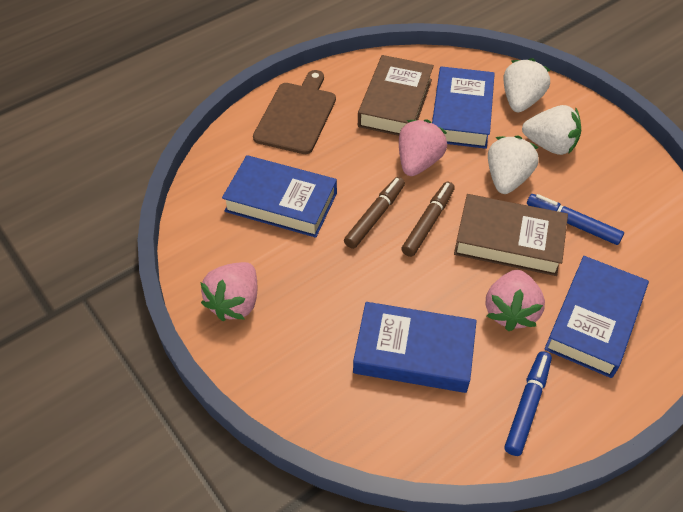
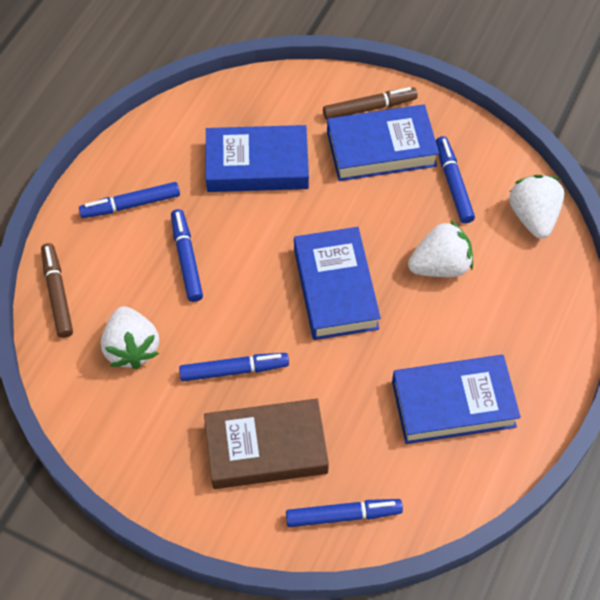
blue marker: 2 -> 5
brown book: 2 -> 1
brown cutting board: 1 -> 0
pink strawberry: 3 -> 0

